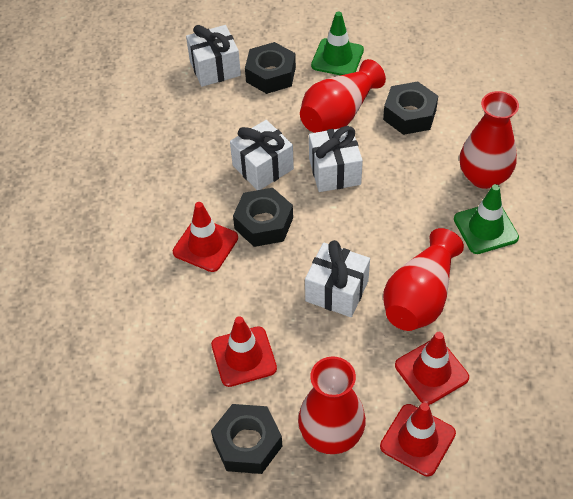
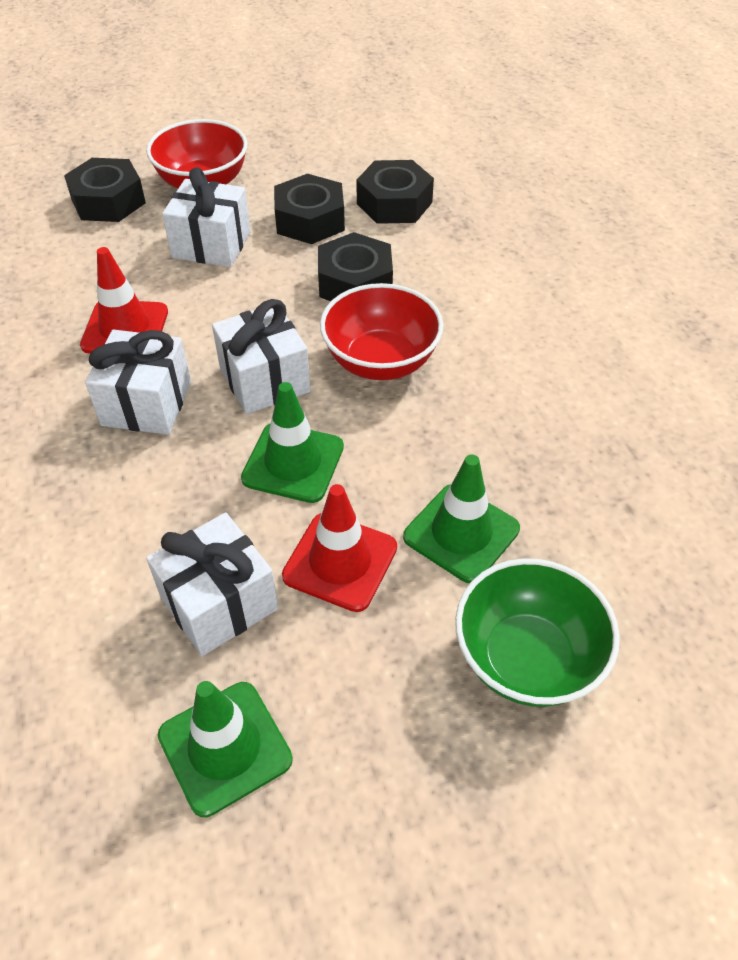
green bowl: 0 -> 1
green traffic cone: 2 -> 3
red bowl: 0 -> 2
red traffic cone: 4 -> 2
red vase: 4 -> 0

